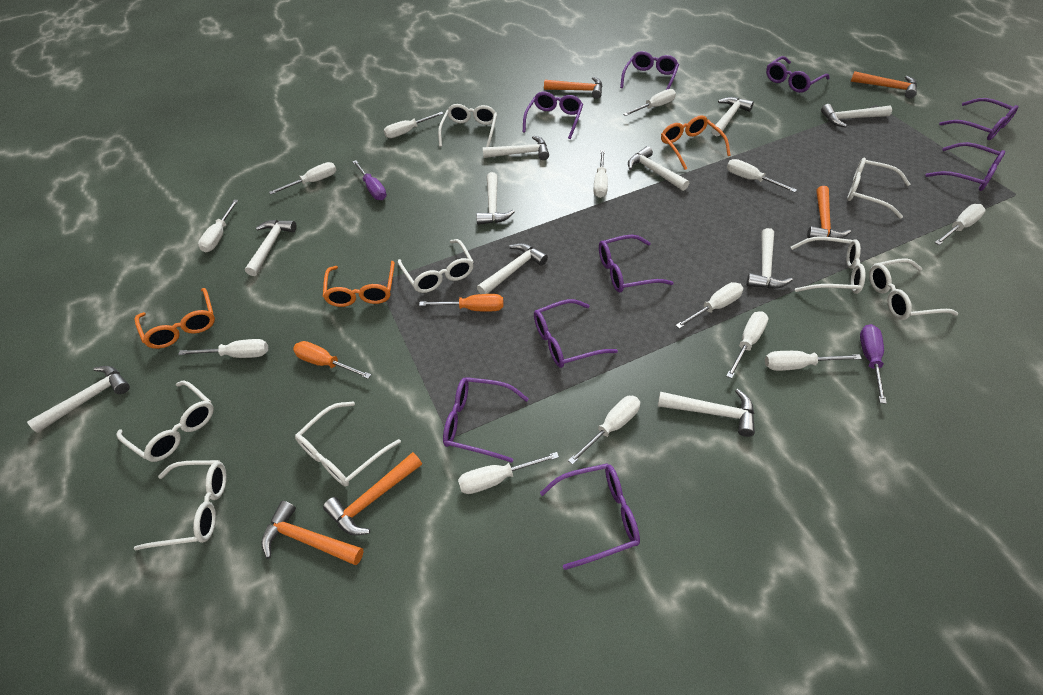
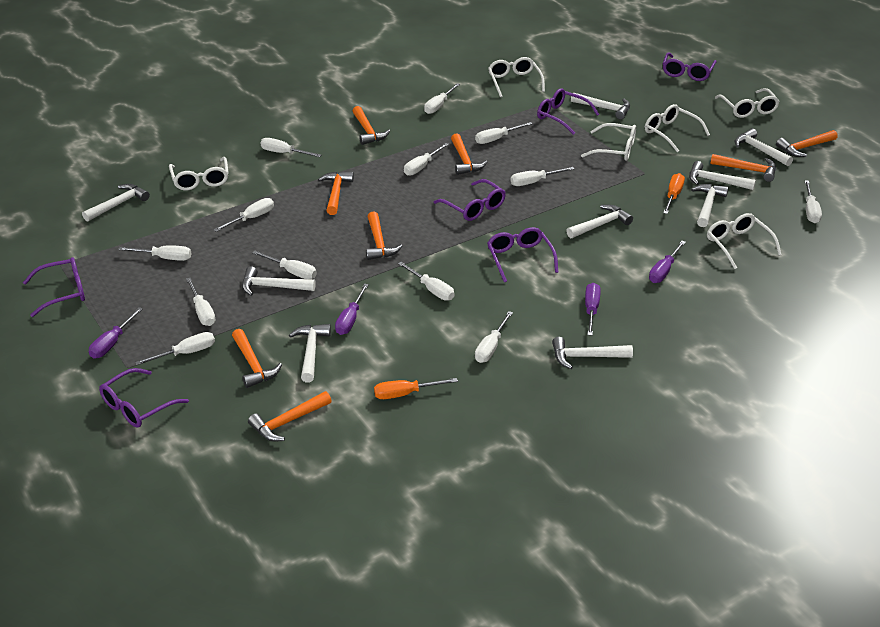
orange glasses: 3 -> 0
orange hammer: 5 -> 8
purple glasses: 9 -> 6
purple screwdriver: 2 -> 4
white glasses: 8 -> 6
white hammer: 10 -> 9

